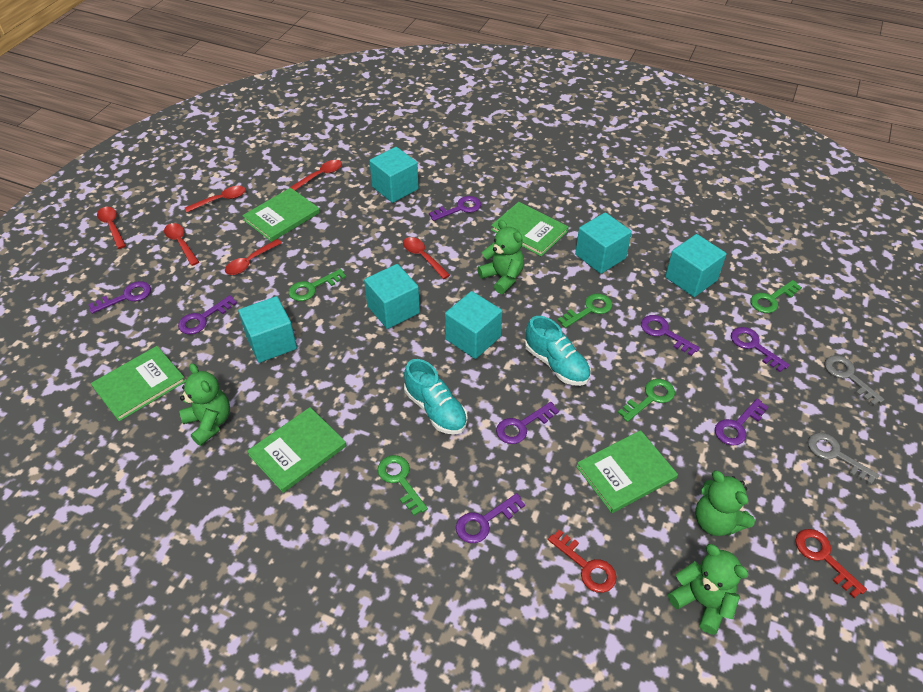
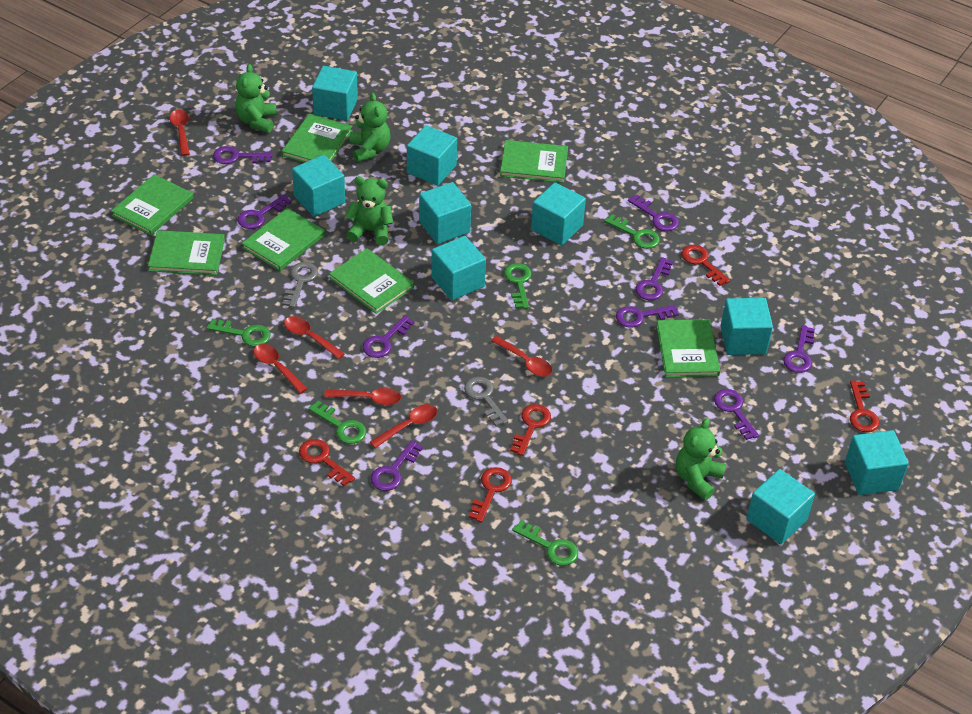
green book: 5 -> 7
purple key: 8 -> 9
red key: 2 -> 5
turquoise cube: 6 -> 9
turquoise shoe: 2 -> 0

